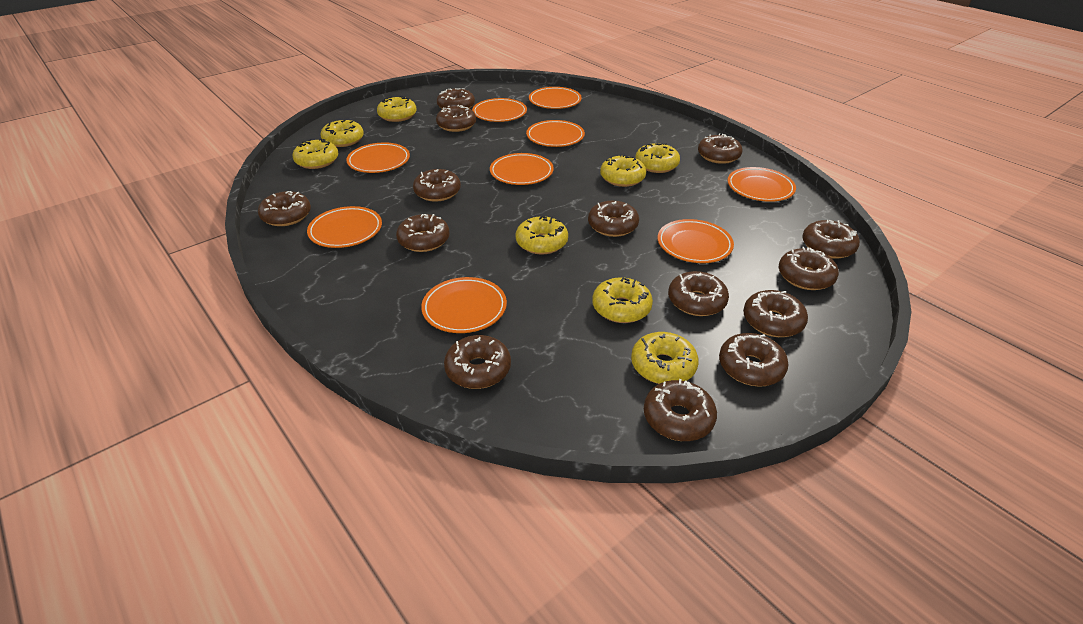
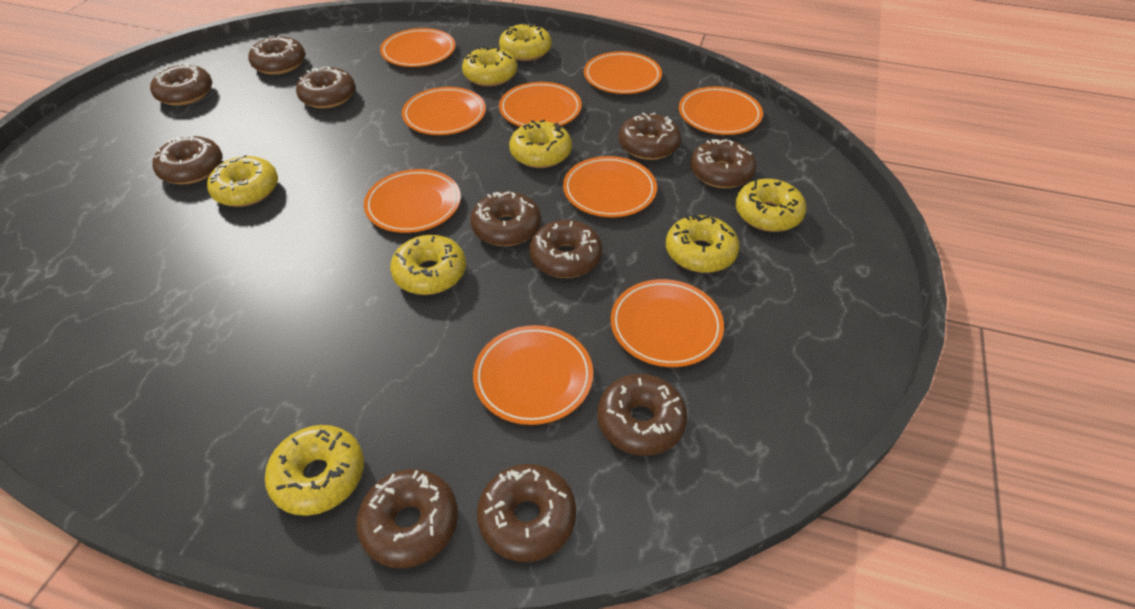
brown donut: 14 -> 11

